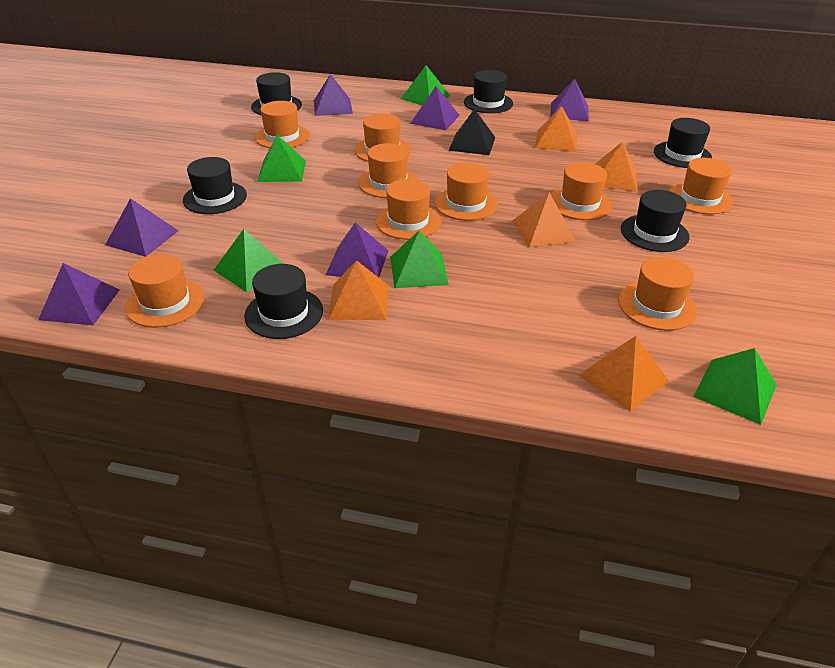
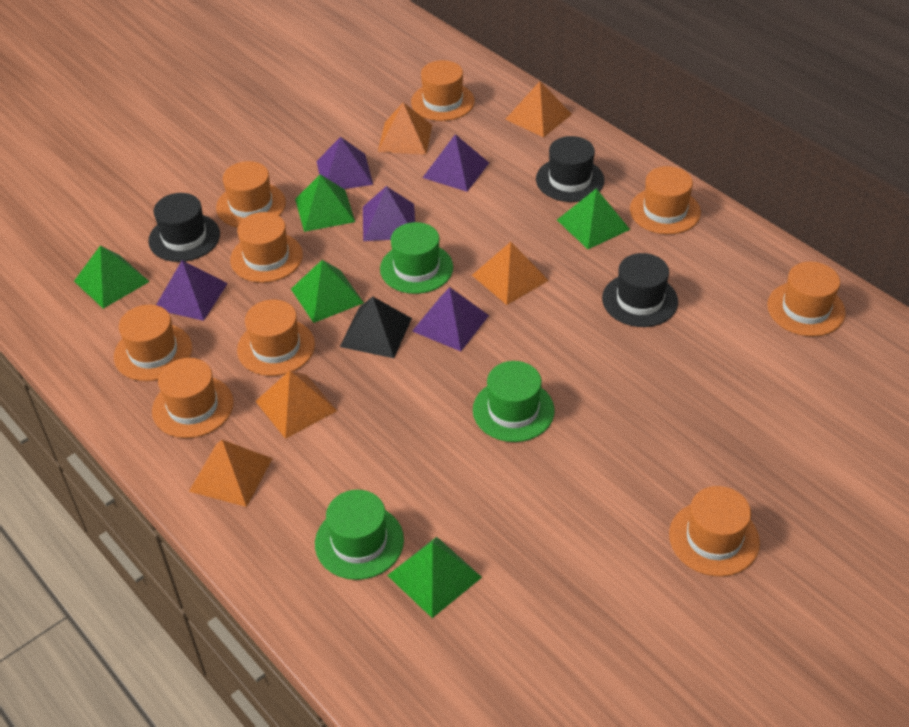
black hat: 6 -> 3
green hat: 0 -> 3
purple pyramid: 6 -> 5

